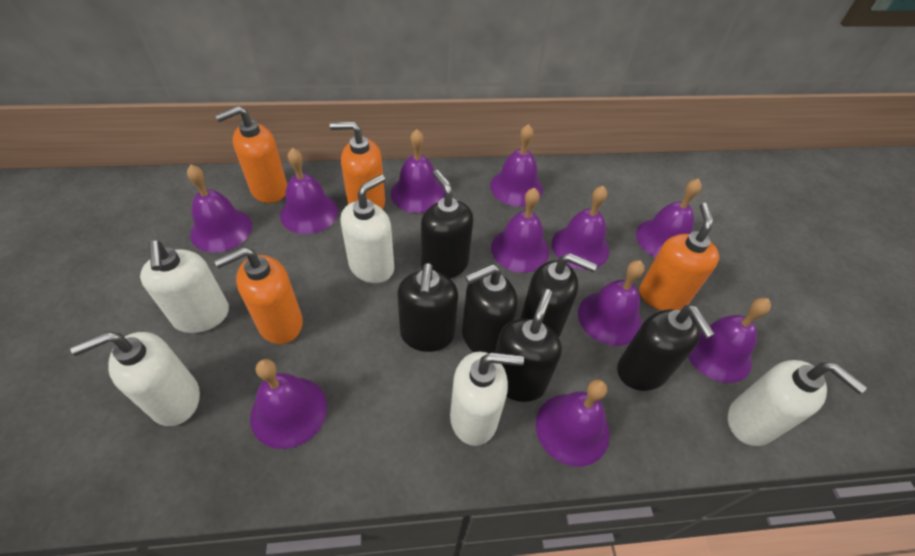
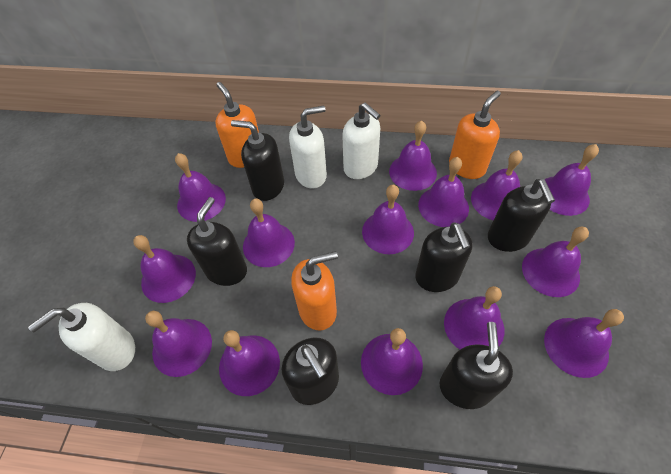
orange soap dispenser: 4 -> 3
purple bell: 11 -> 14
white soap dispenser: 5 -> 3

